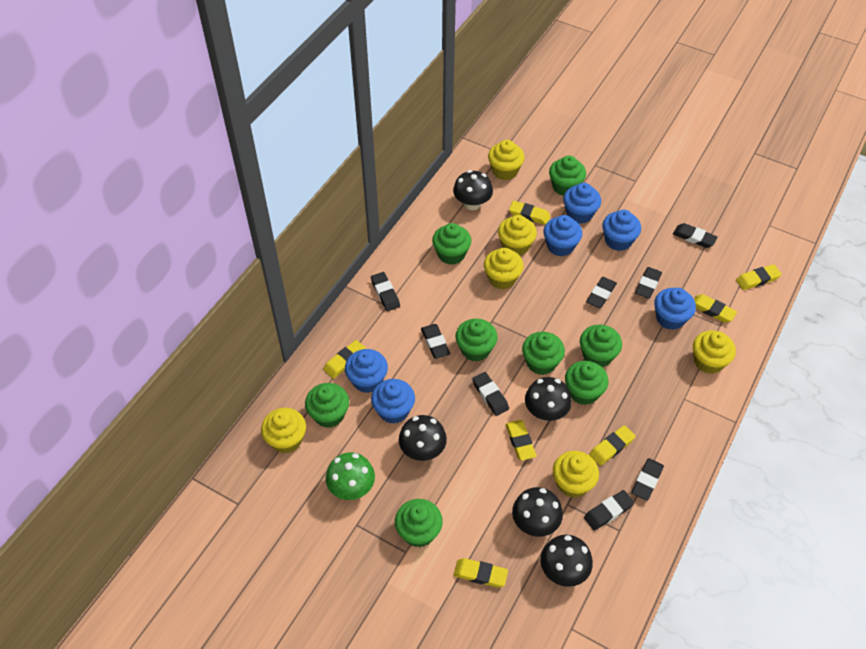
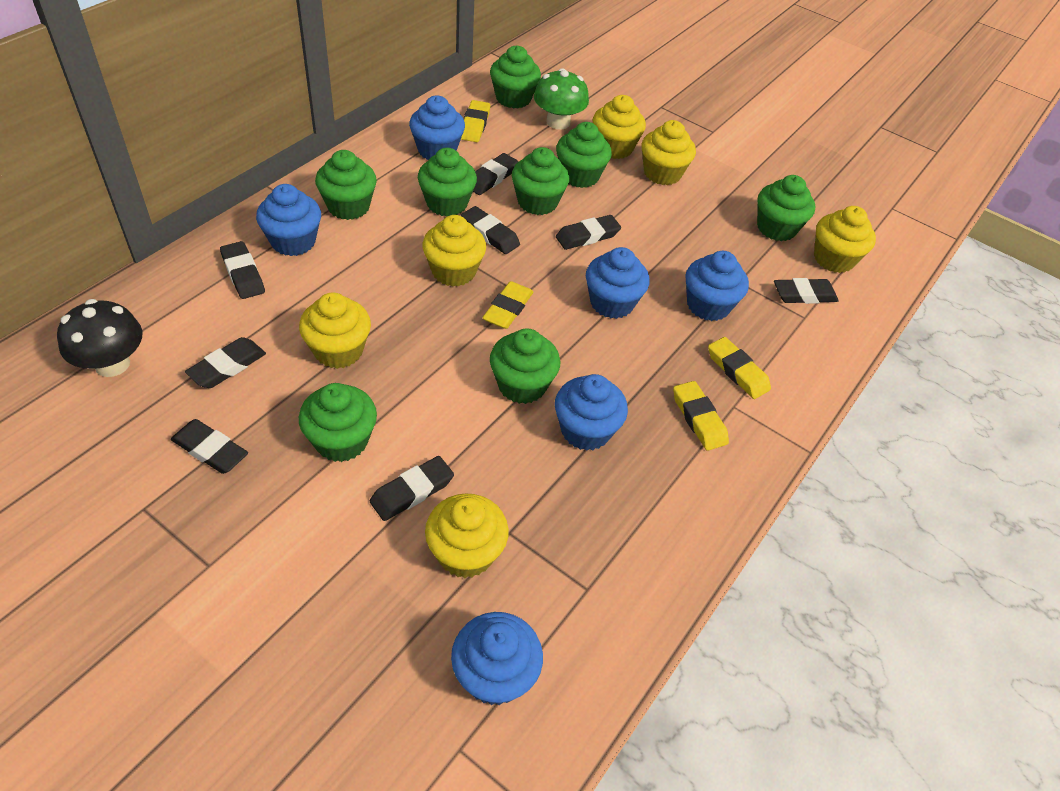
black mushroom: 5 -> 1
yellow eraser: 7 -> 4

